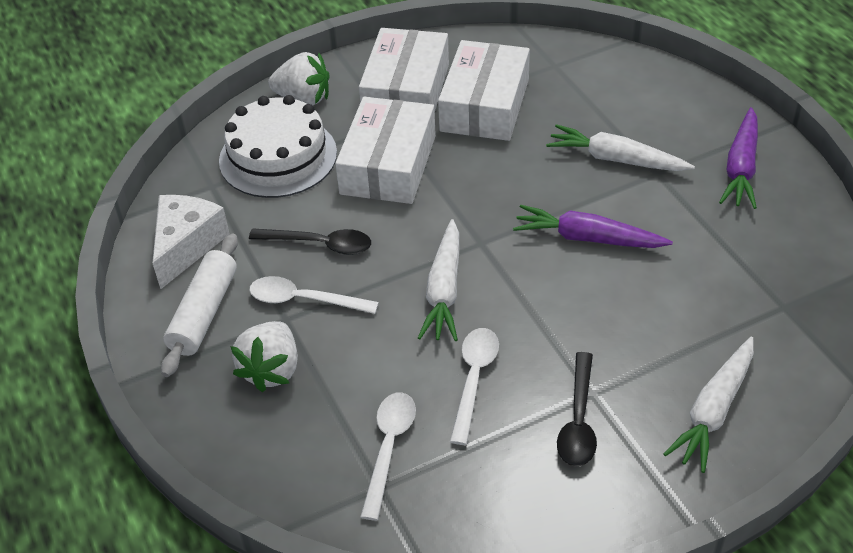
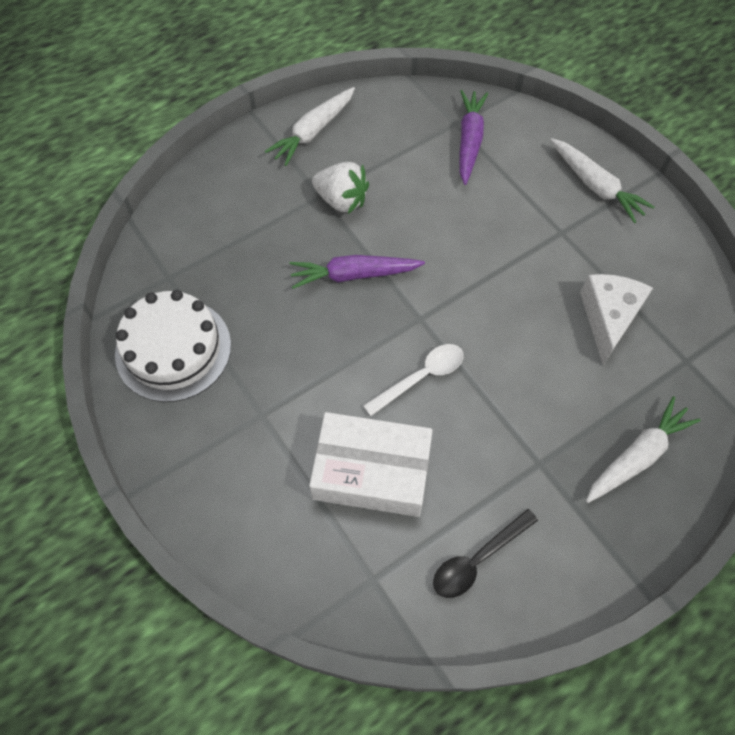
black spoon: 2 -> 1
white box: 3 -> 1
white rolling pin: 1 -> 0
white spoon: 3 -> 1
white strawberry: 2 -> 1

